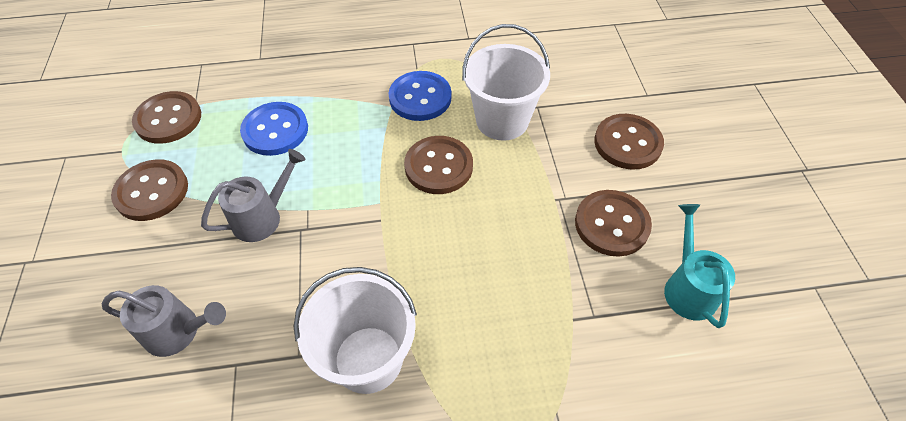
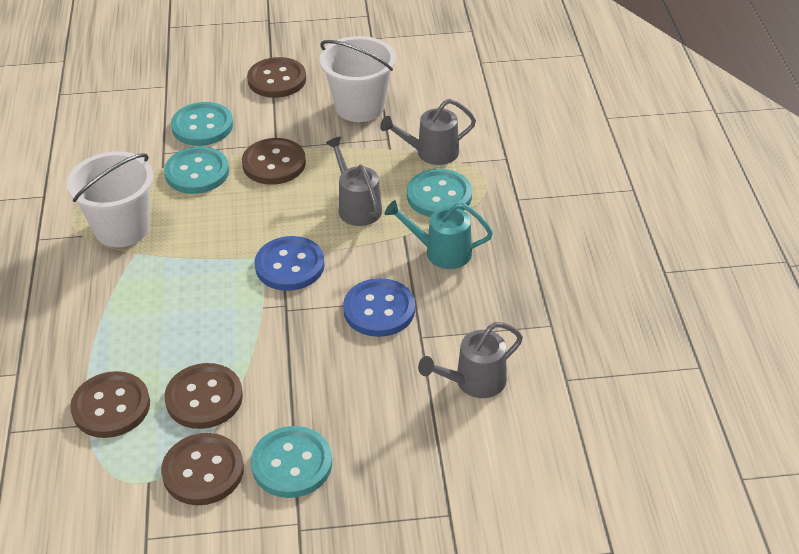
grey watering can: 2 -> 3
turquoise button: 0 -> 4

